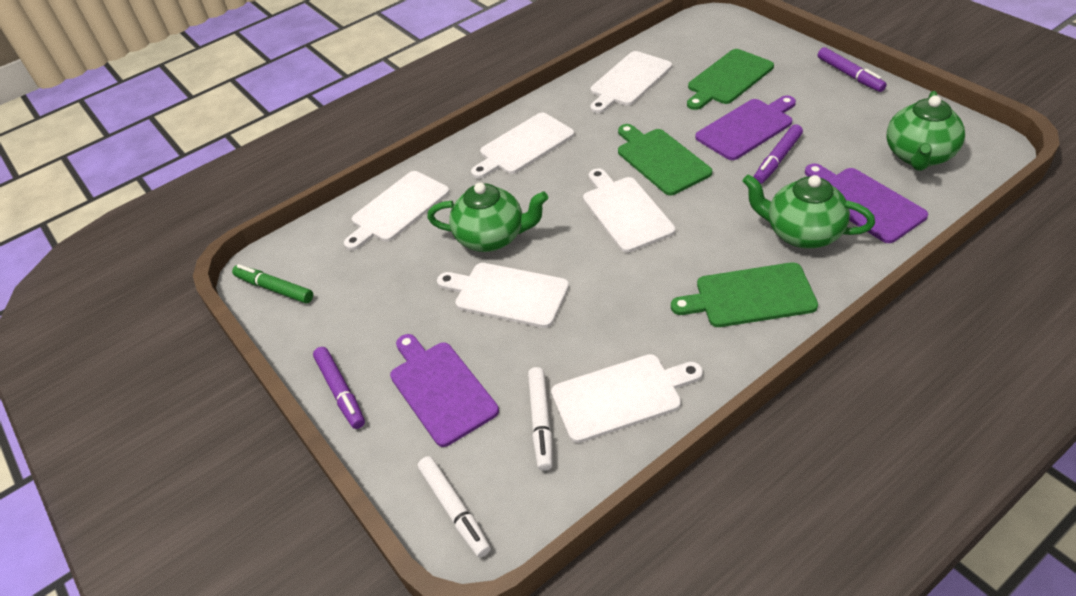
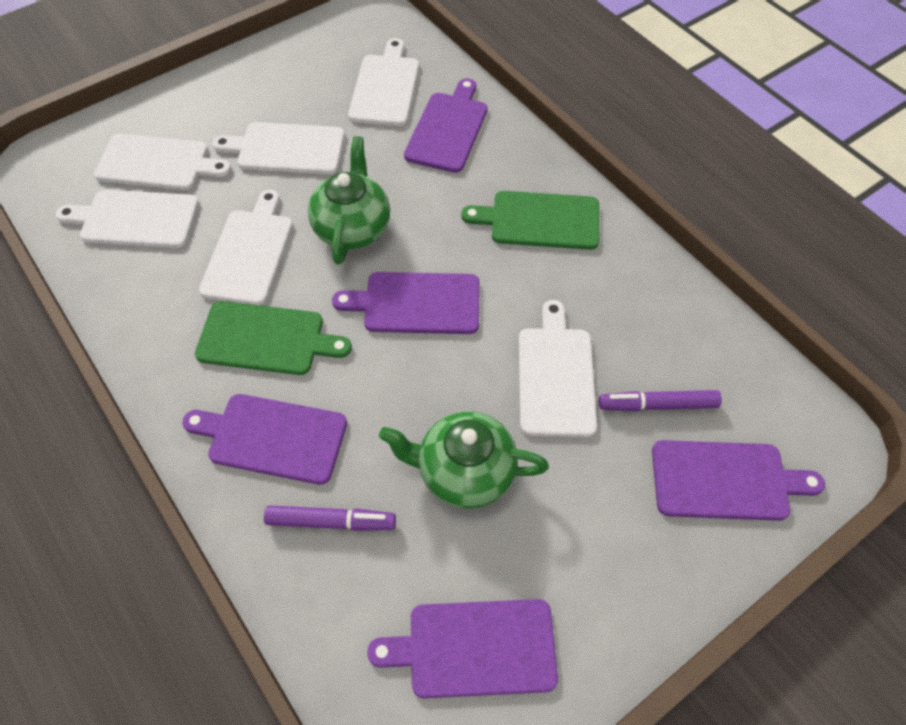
green cutting board: 3 -> 2
green marker: 1 -> 0
green teapot: 3 -> 2
purple cutting board: 3 -> 5
purple marker: 3 -> 2
white marker: 2 -> 0

